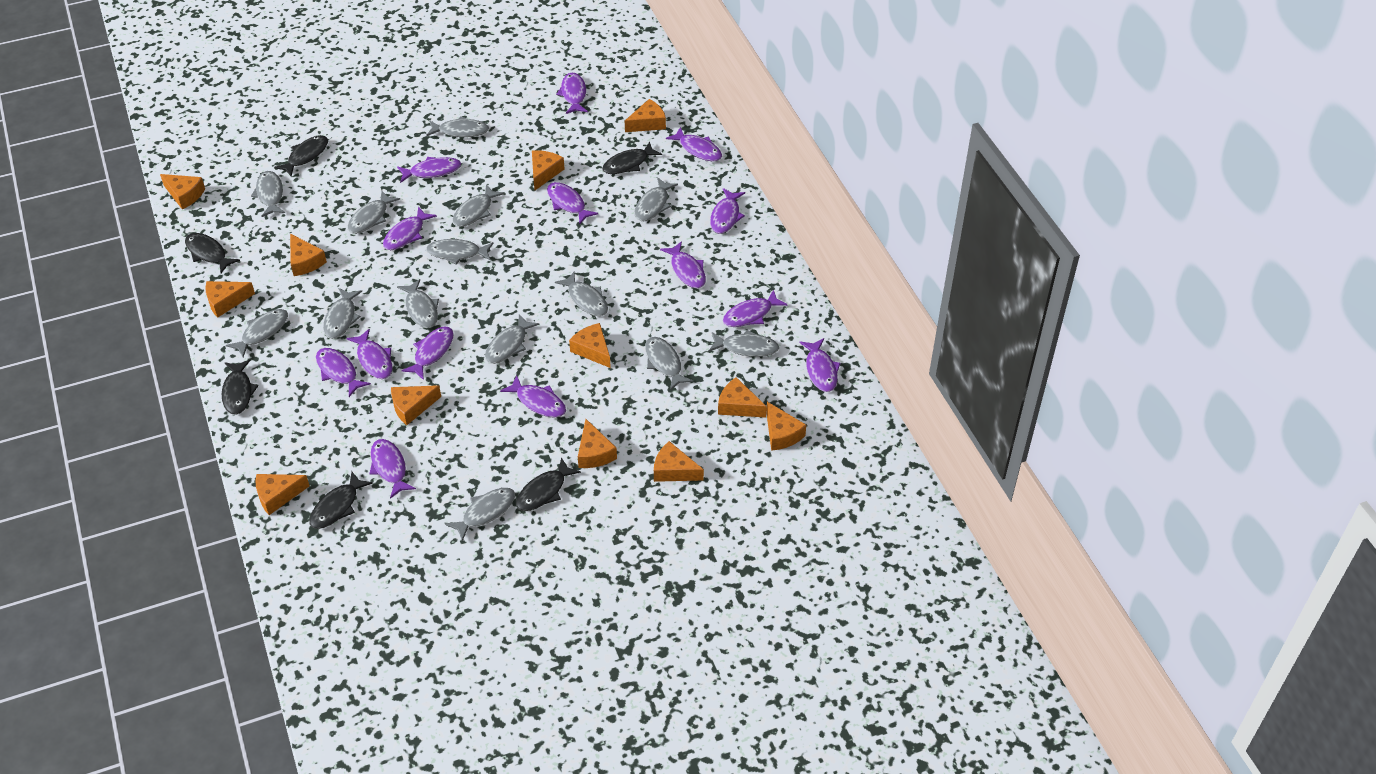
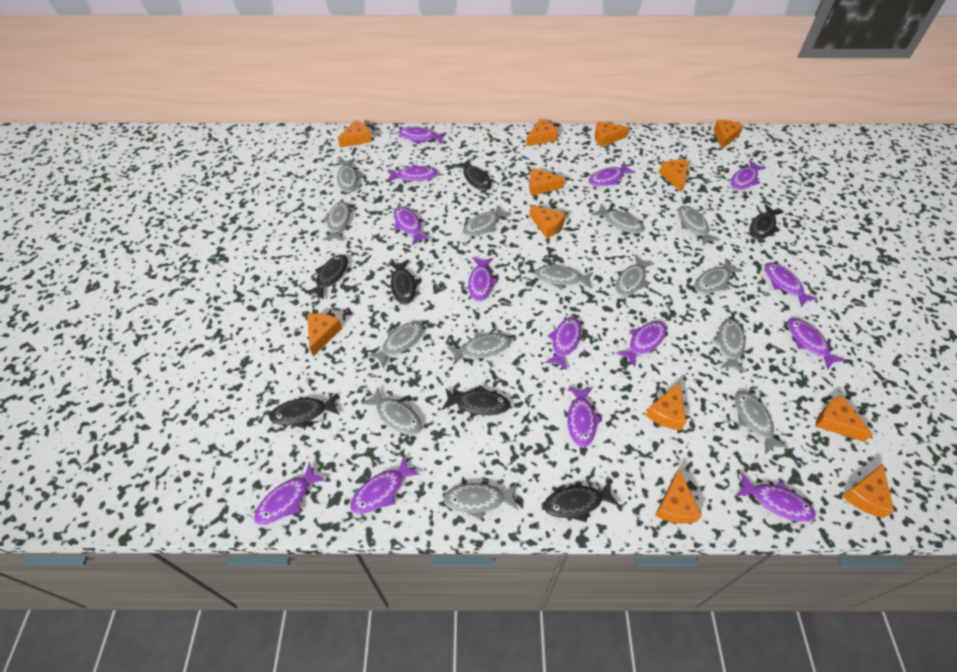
black fish: 6 -> 7

